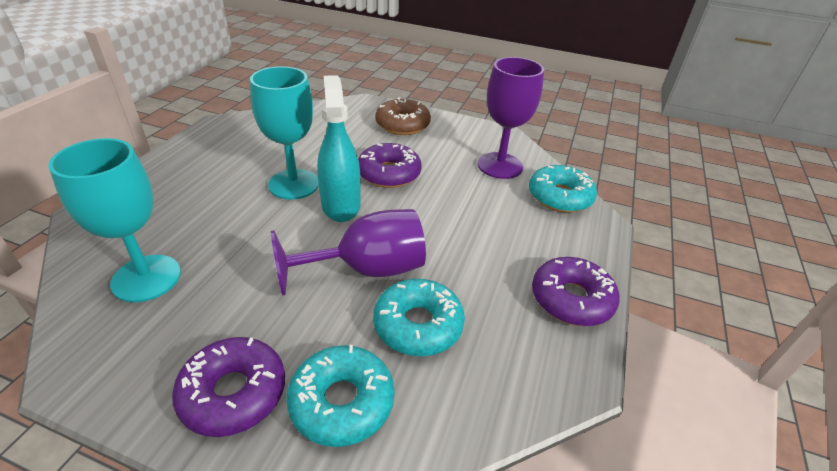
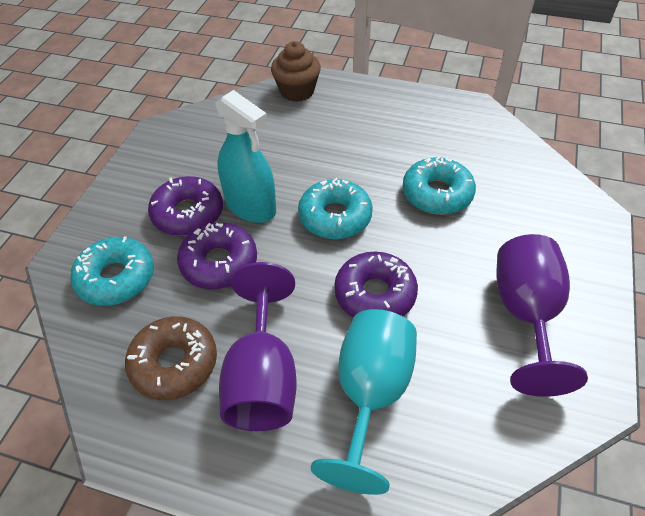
brown cupcake: 0 -> 1
turquoise goblet: 2 -> 1

